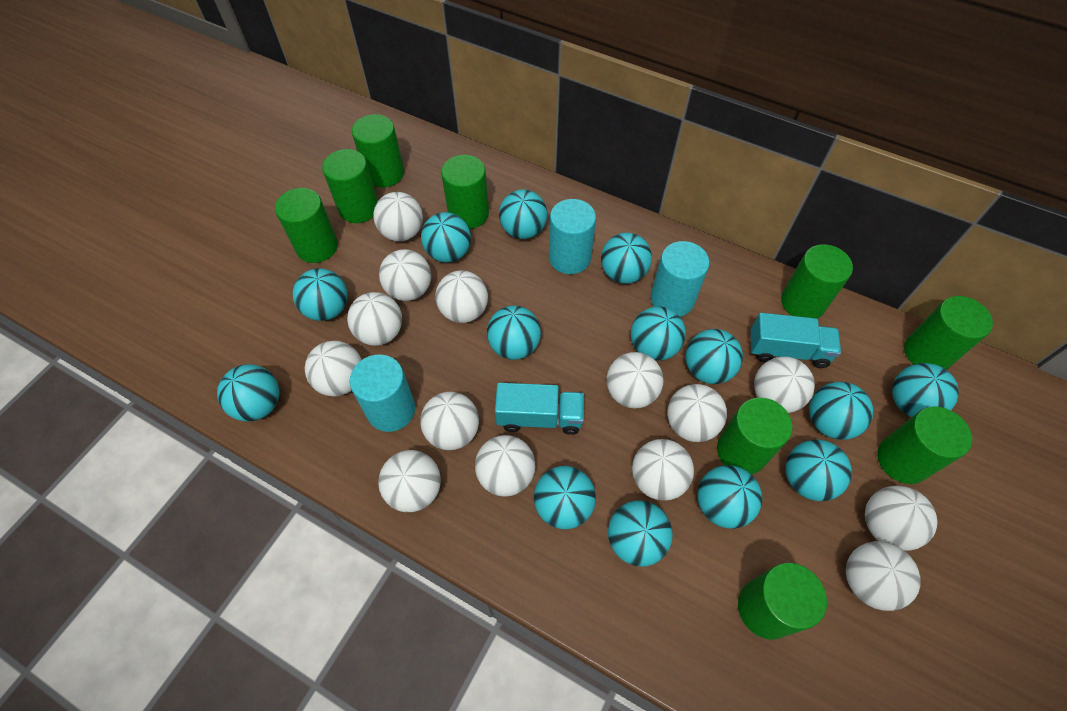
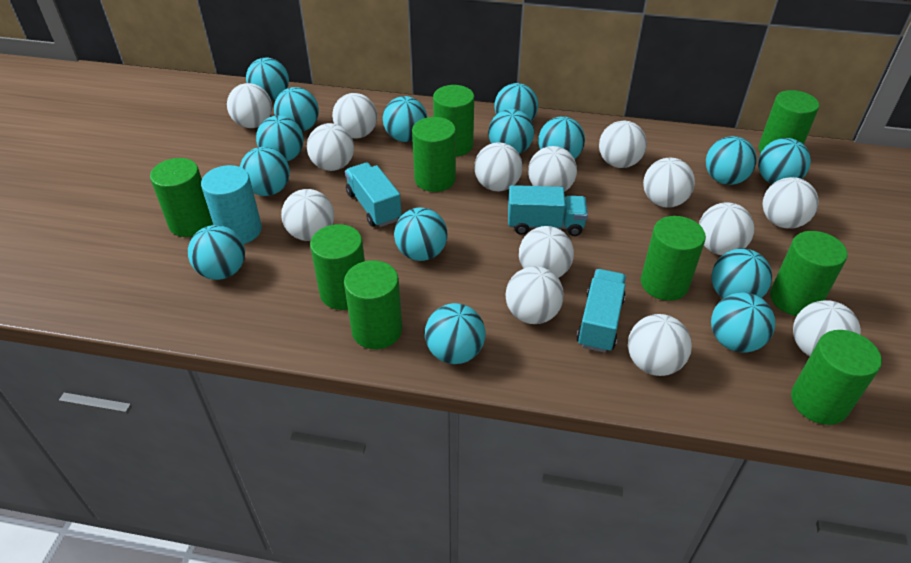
turquoise ball: 14 -> 15
turquoise cylinder: 3 -> 1
turquoise truck: 2 -> 3

